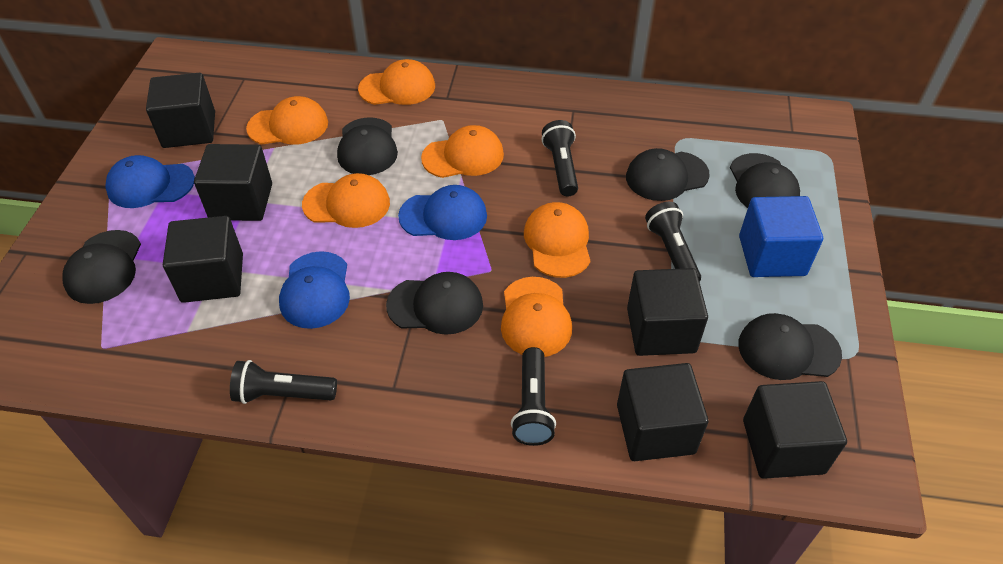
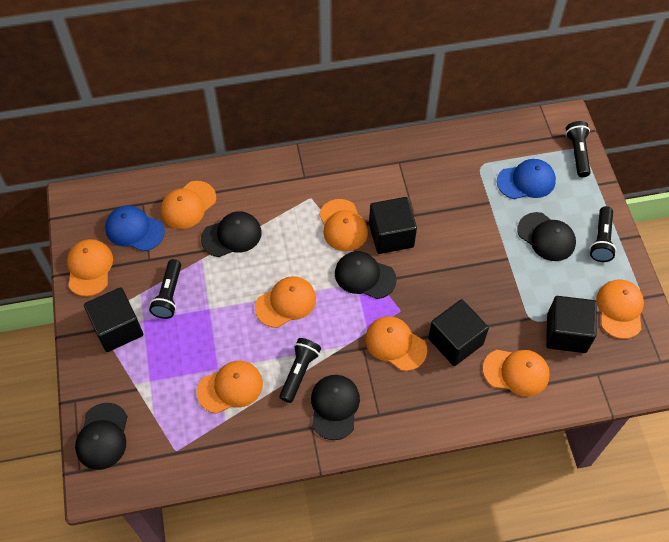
black cap: 6 -> 5
black cube: 6 -> 4
blue cap: 3 -> 2
blue cube: 1 -> 0
orange cap: 6 -> 8

